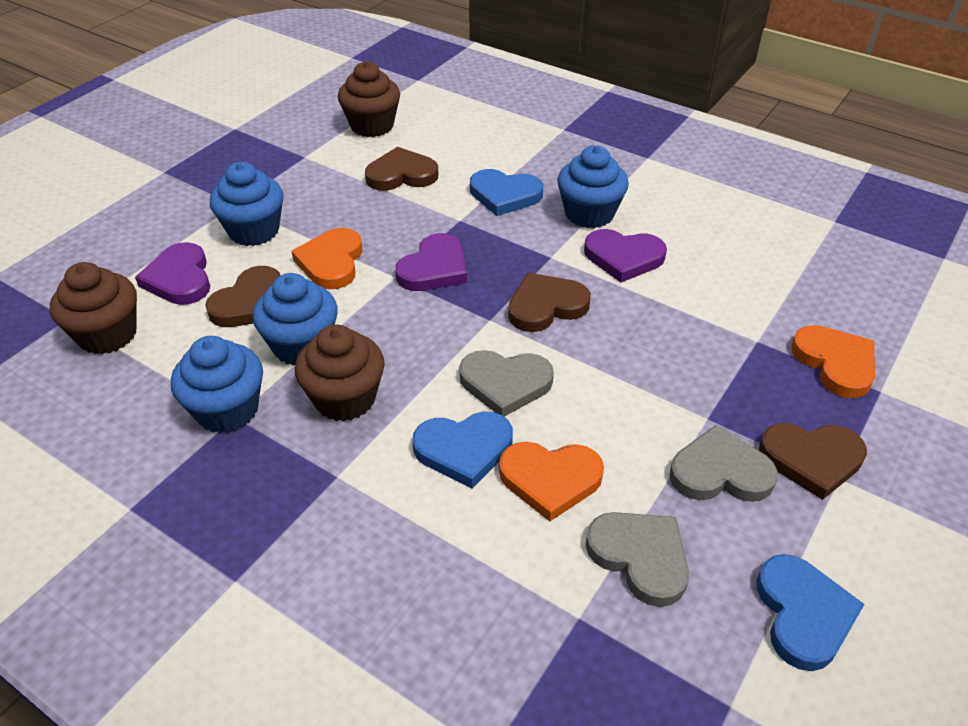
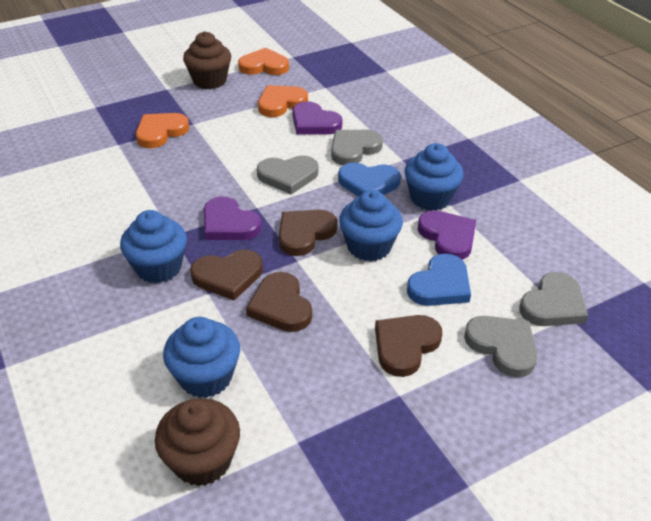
blue heart: 3 -> 2
brown cupcake: 3 -> 2
grey heart: 3 -> 4

